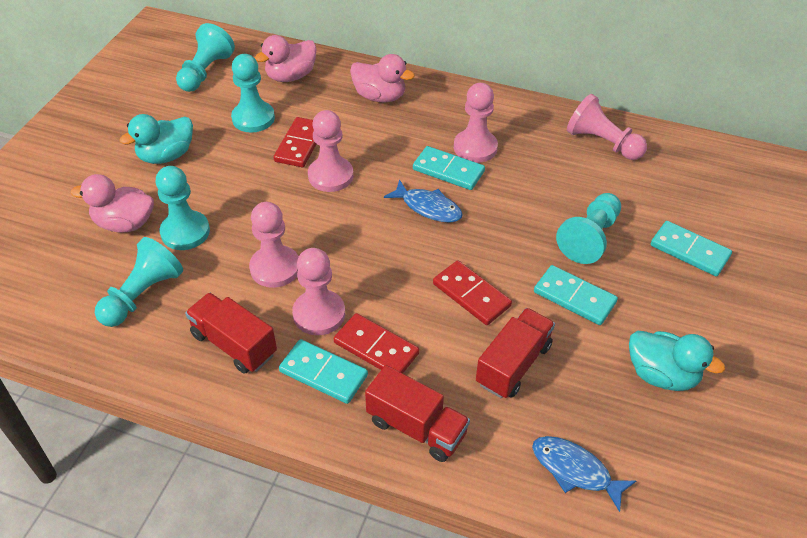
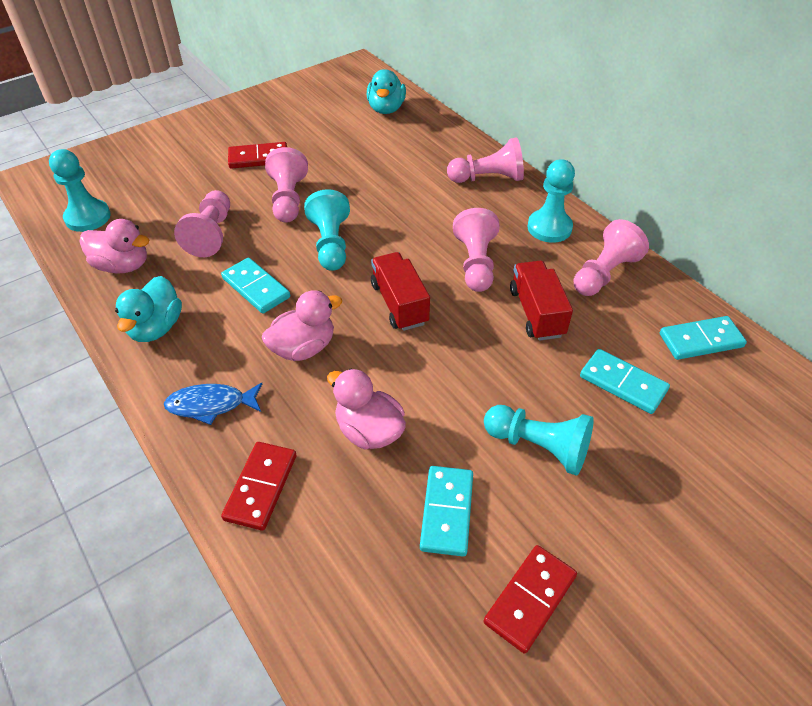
blue fish: 2 -> 1
red truck: 3 -> 2
turquoise pawn: 5 -> 4

